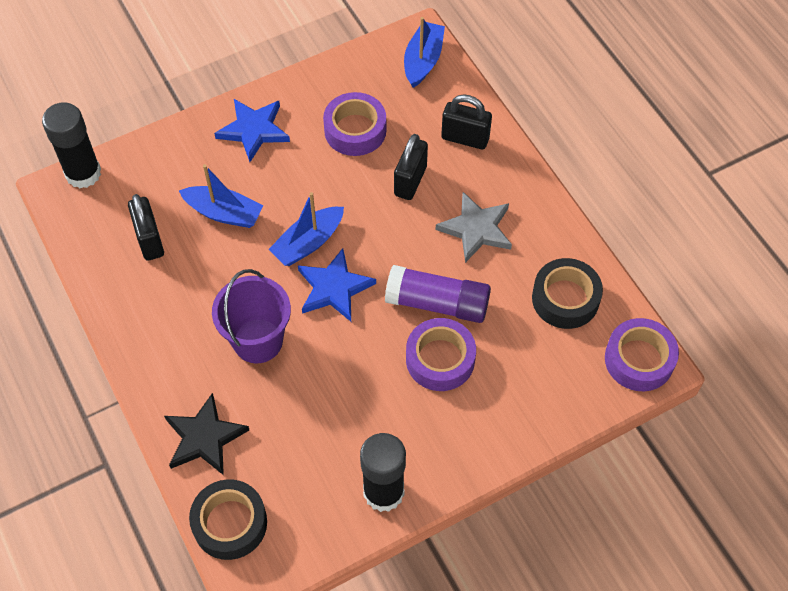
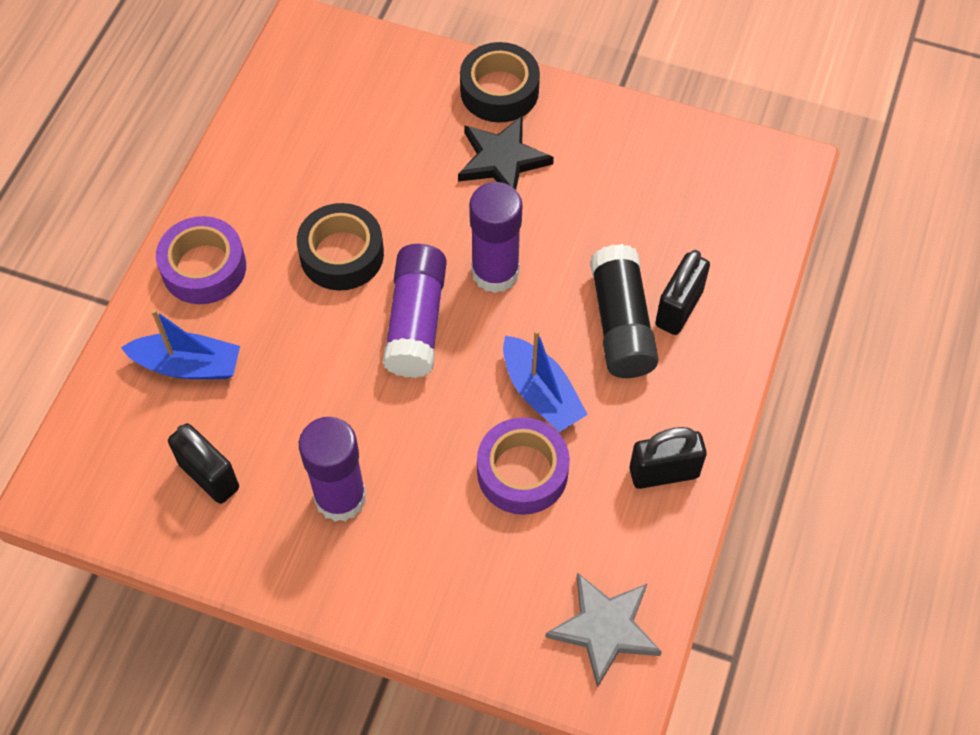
black glue stick: 2 -> 1
blue boat: 3 -> 2
blue star: 2 -> 0
purple bucket: 1 -> 0
purple glue stick: 1 -> 3
purple tape: 3 -> 2

